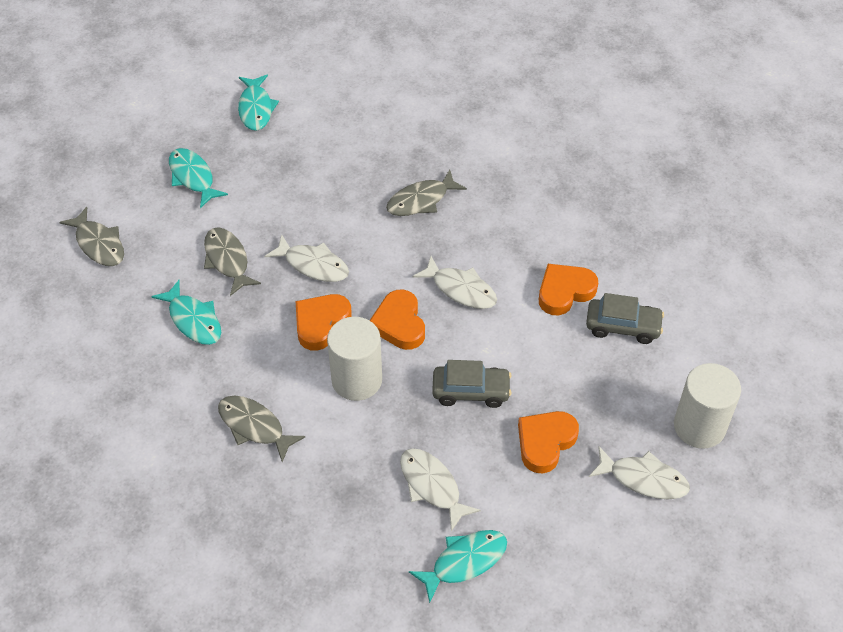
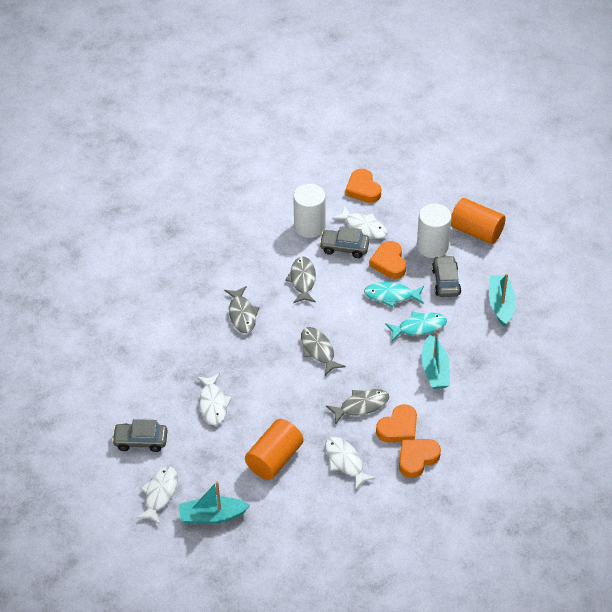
grey car: 2 -> 3
orange cylinder: 0 -> 2
turquoise boat: 0 -> 3
turquoise fish: 4 -> 2

